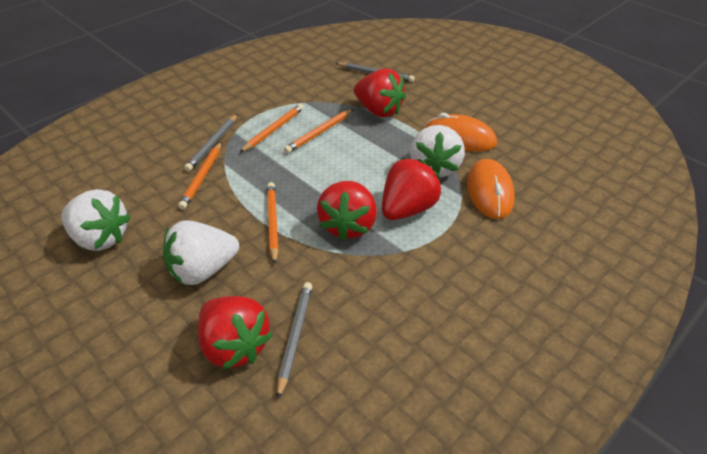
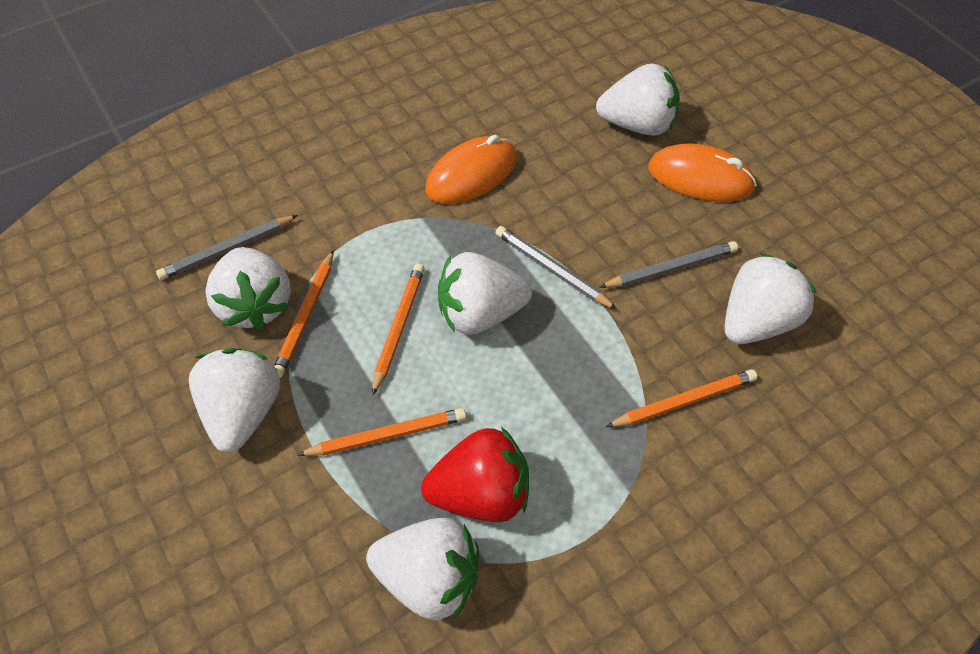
red strawberry: 4 -> 1
white strawberry: 3 -> 6

